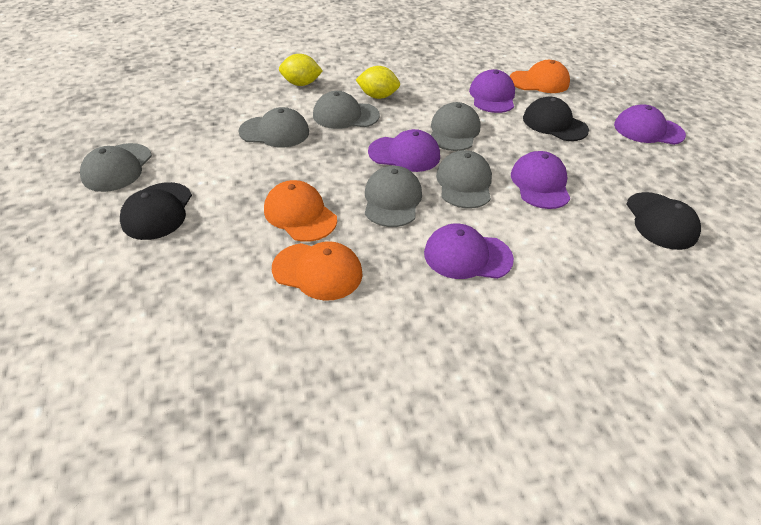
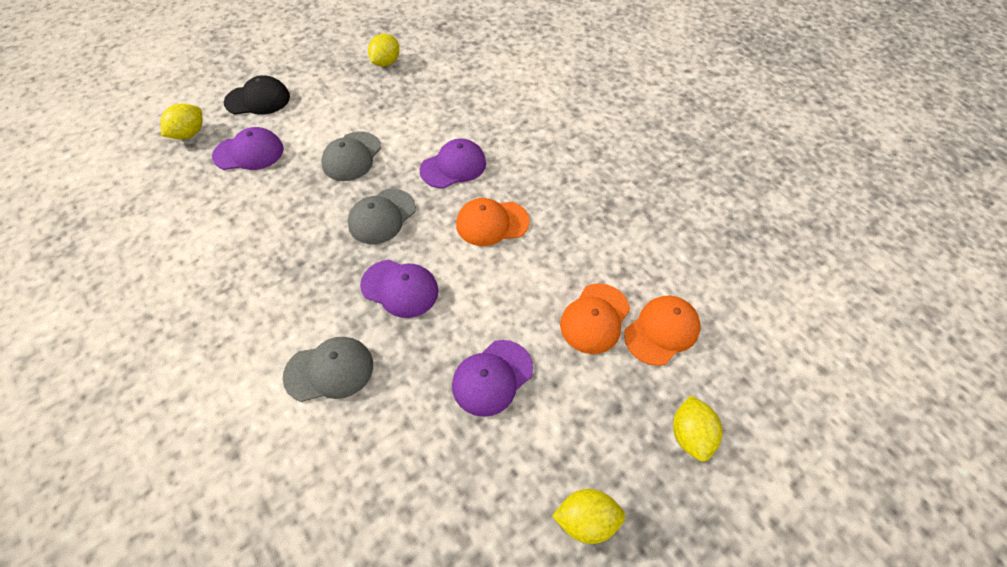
black cap: 3 -> 1
grey cap: 6 -> 3
purple cap: 5 -> 4
yellow lemon: 2 -> 4

